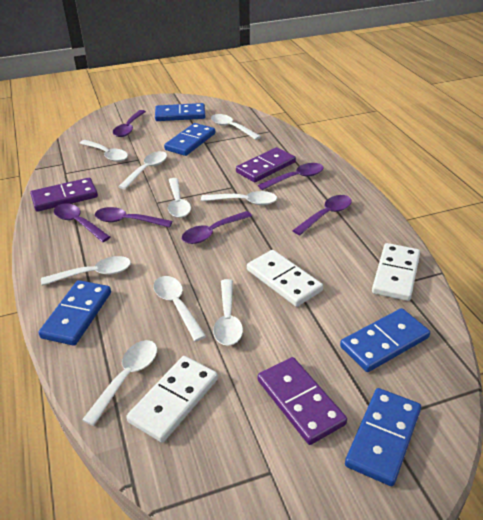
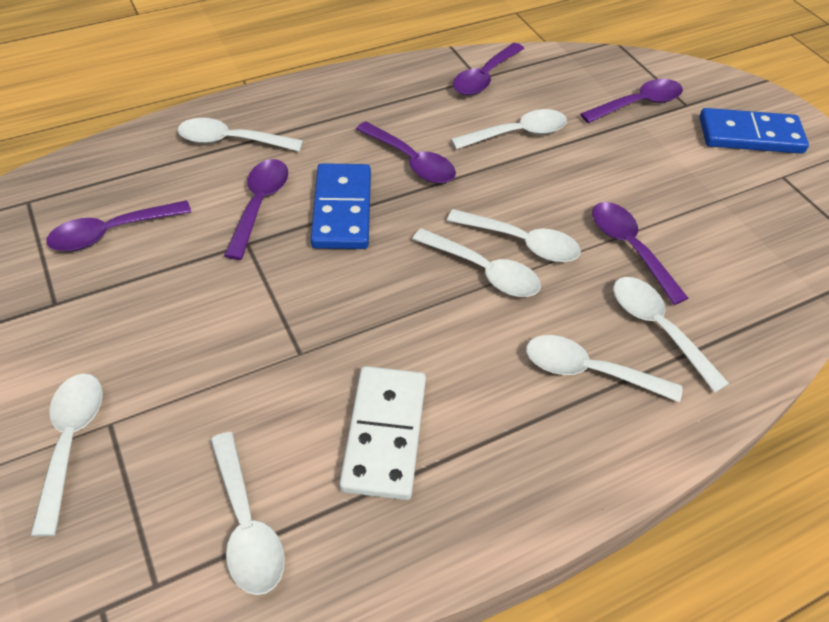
blue domino: 5 -> 2
purple domino: 3 -> 0
white domino: 3 -> 1
white spoon: 9 -> 8

